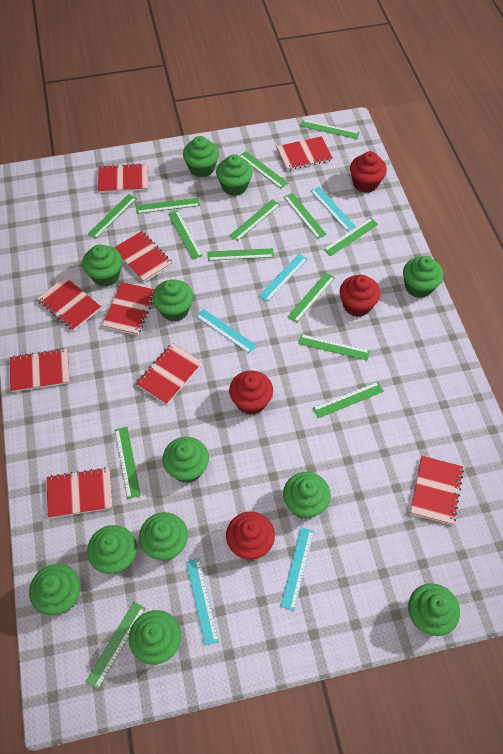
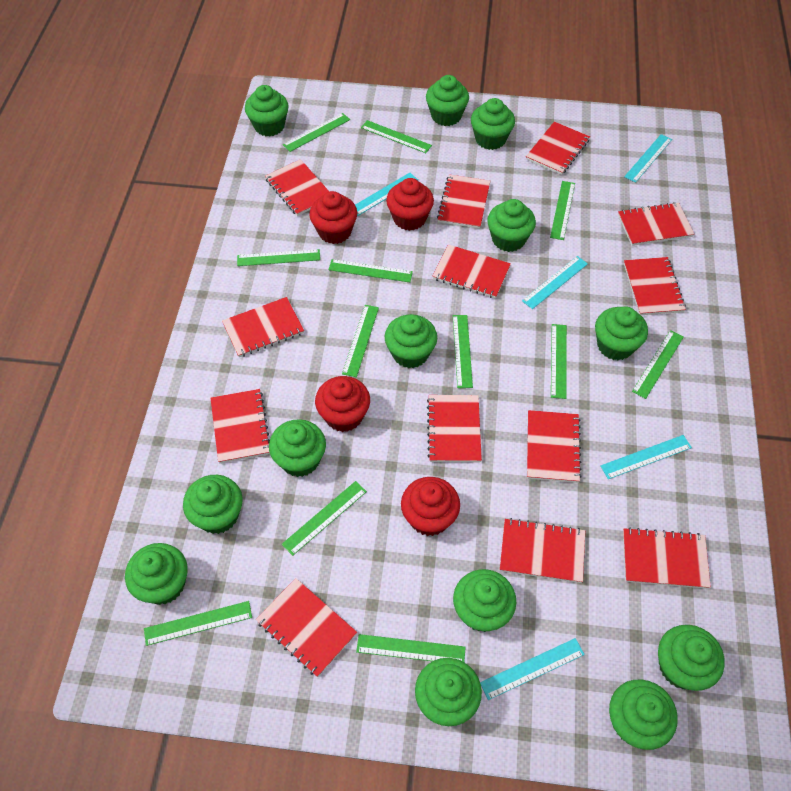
green cupcake: 12 -> 13
green ruler: 14 -> 12
red notebook: 9 -> 13

